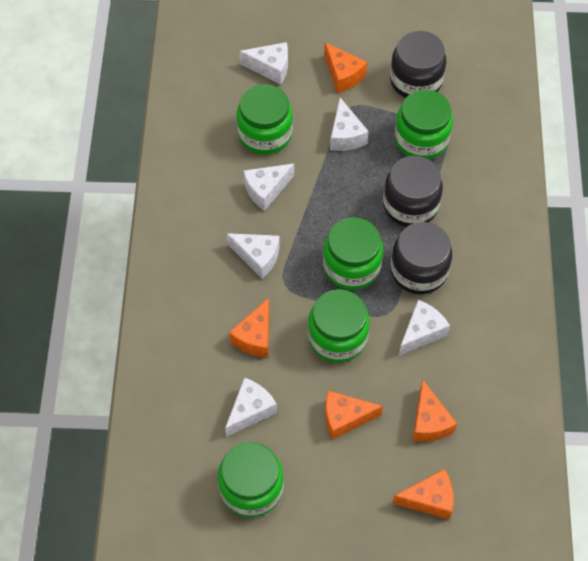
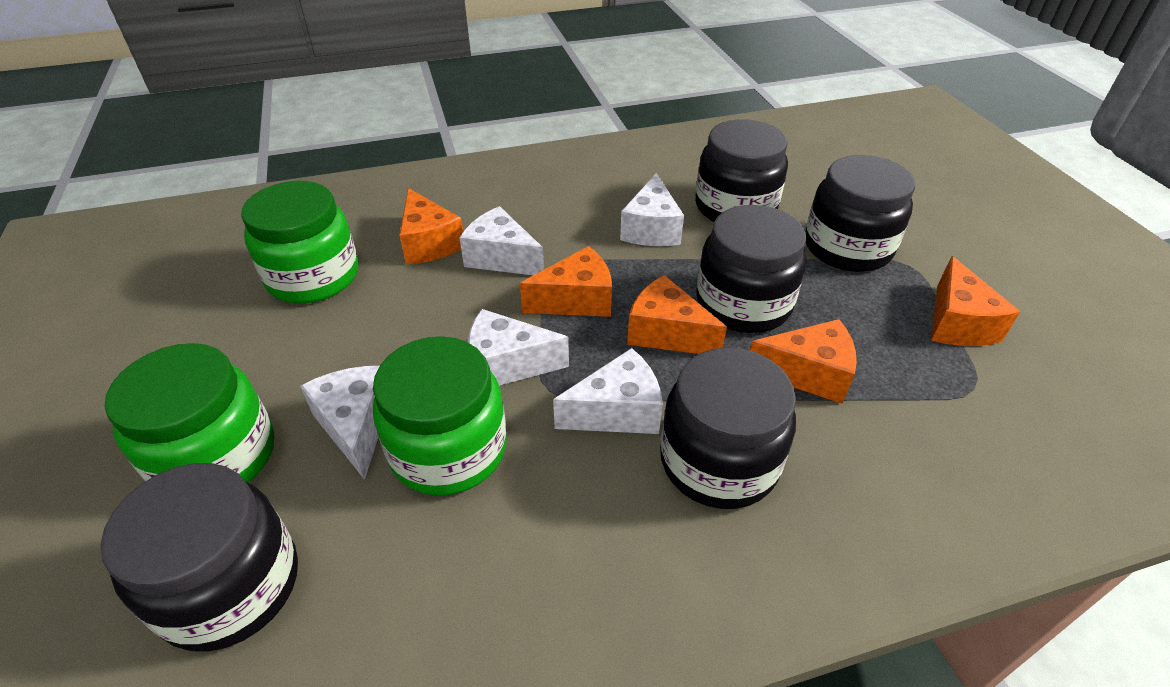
black jar: 3 -> 5
green jar: 5 -> 3
white cheese: 6 -> 5

